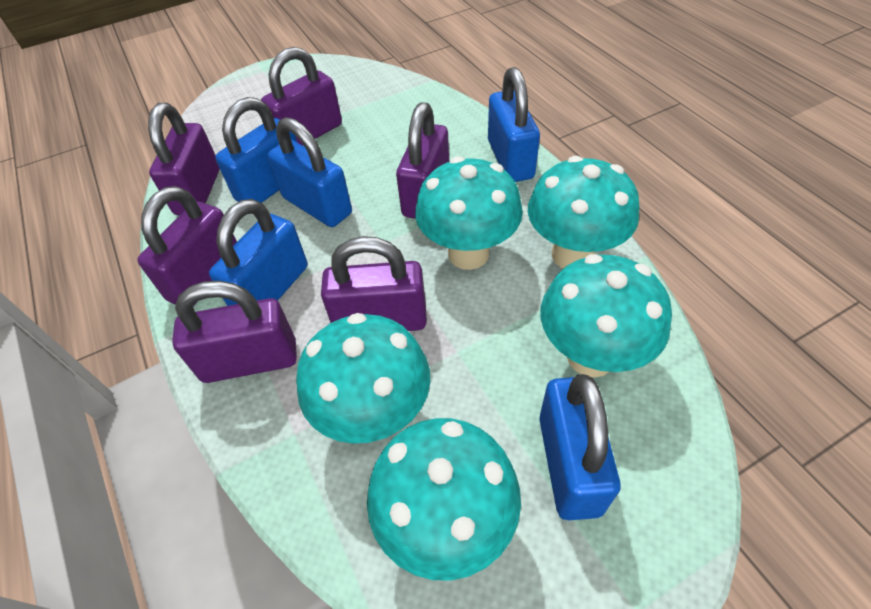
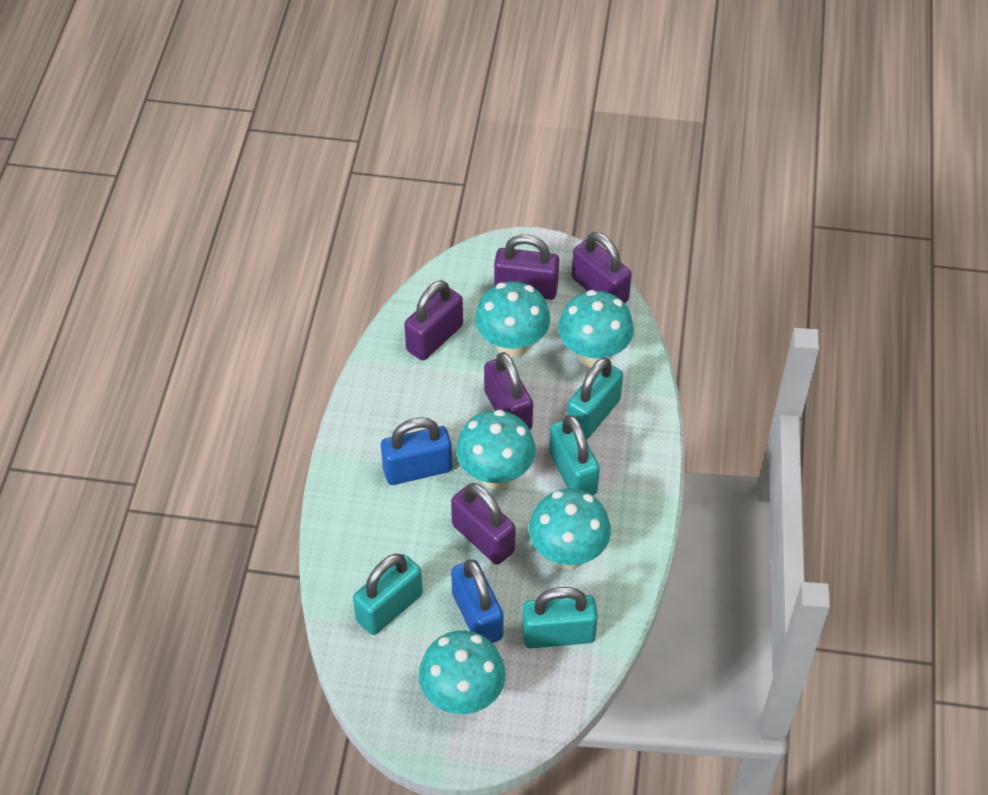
blue padlock: 5 -> 2
purple padlock: 6 -> 5
turquoise padlock: 0 -> 4

